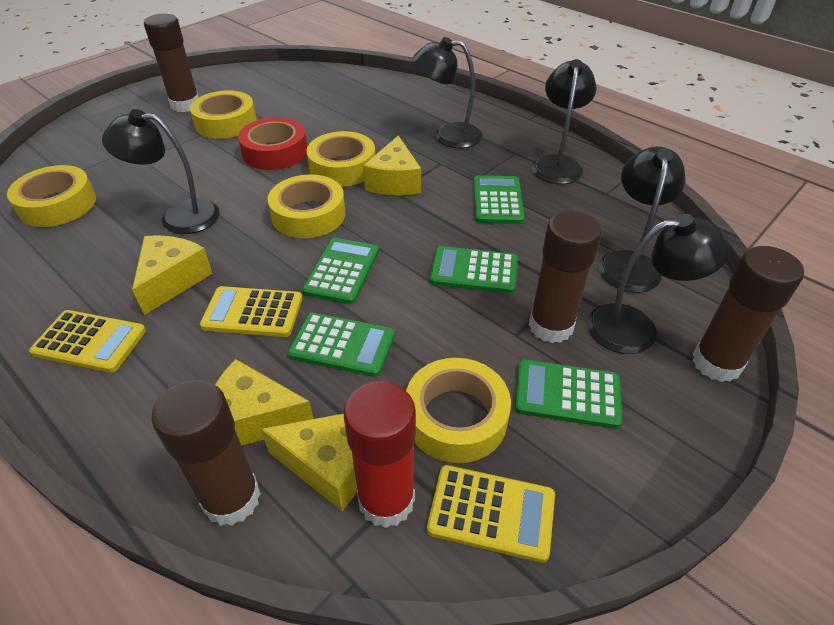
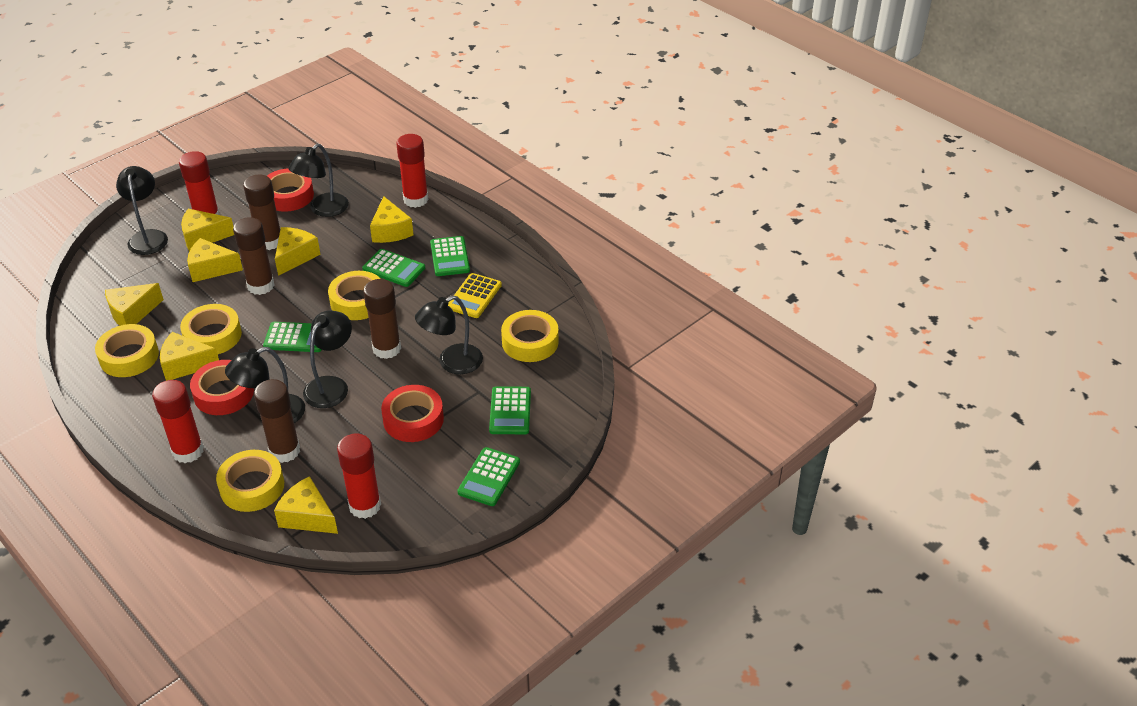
red glue stick: 1 -> 4
red tape: 1 -> 3
yellow calculator: 3 -> 1
yellow cheese: 4 -> 7

